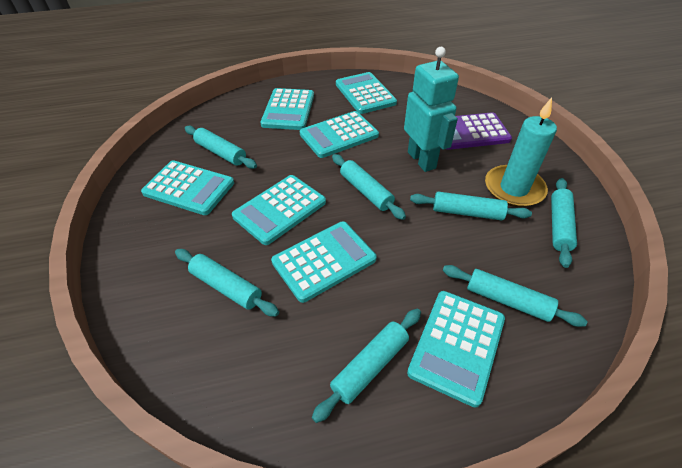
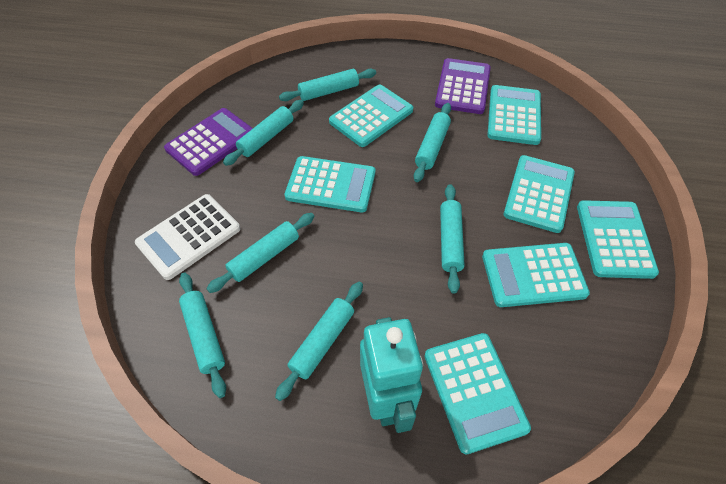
purple calculator: 1 -> 2
turquoise candle: 1 -> 0
white calculator: 0 -> 1

